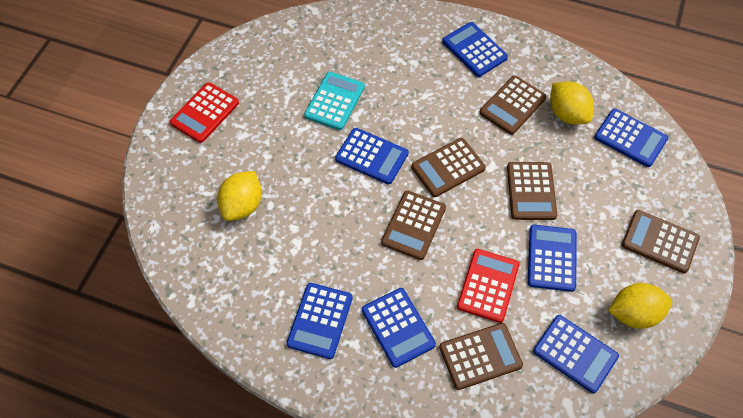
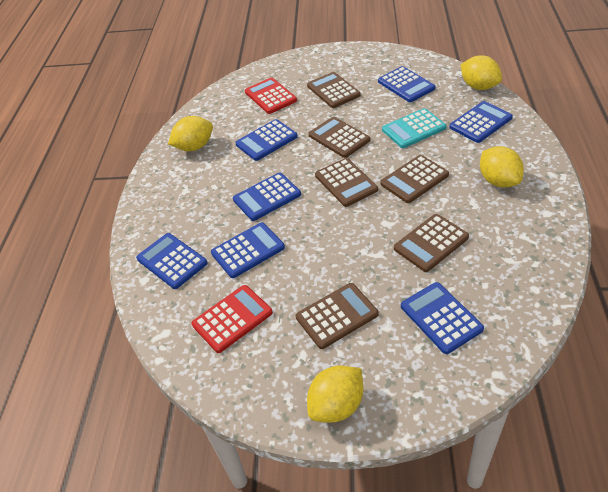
yellow lemon: 3 -> 4

